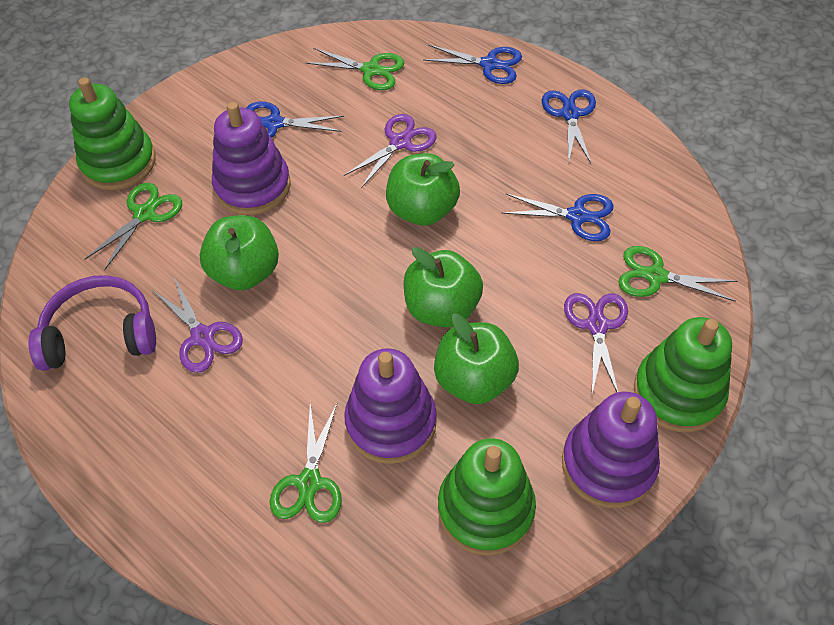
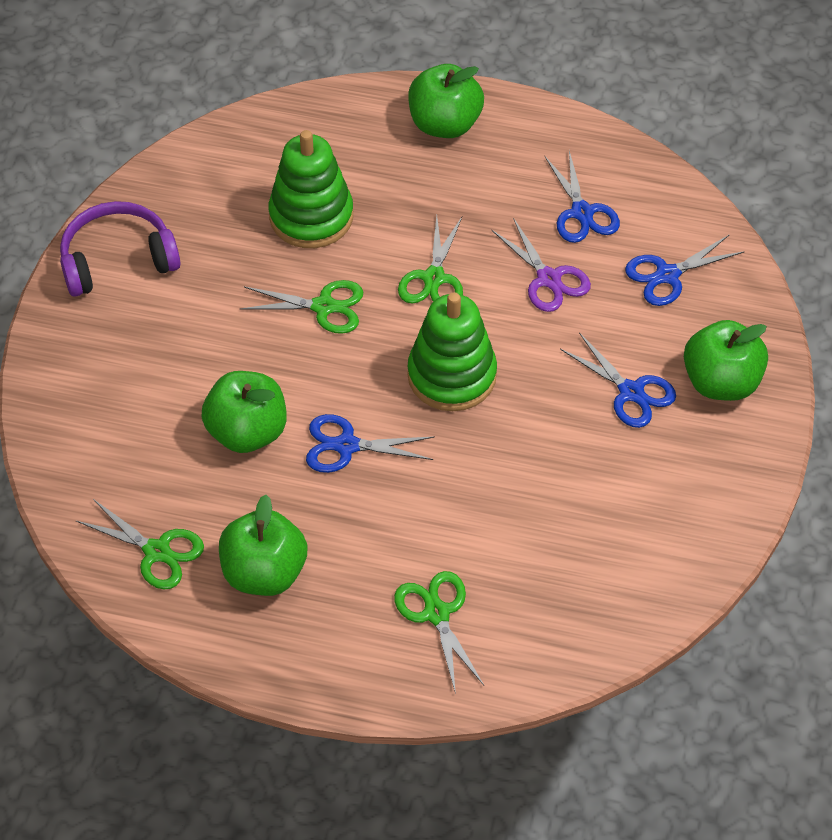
green stacking toy: 3 -> 2
purple scissors: 3 -> 1
purple stacking toy: 3 -> 0

